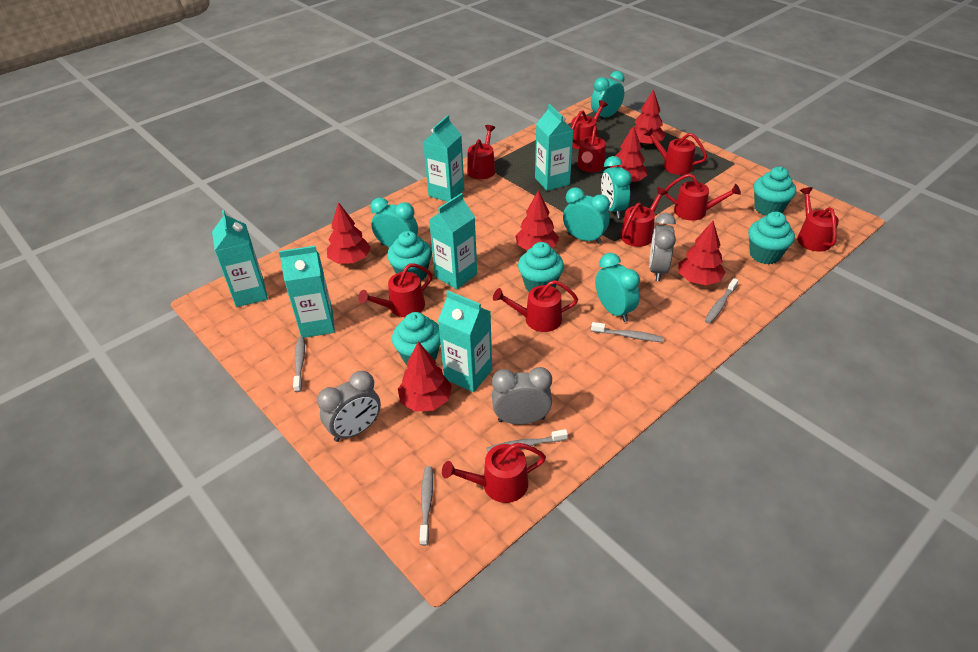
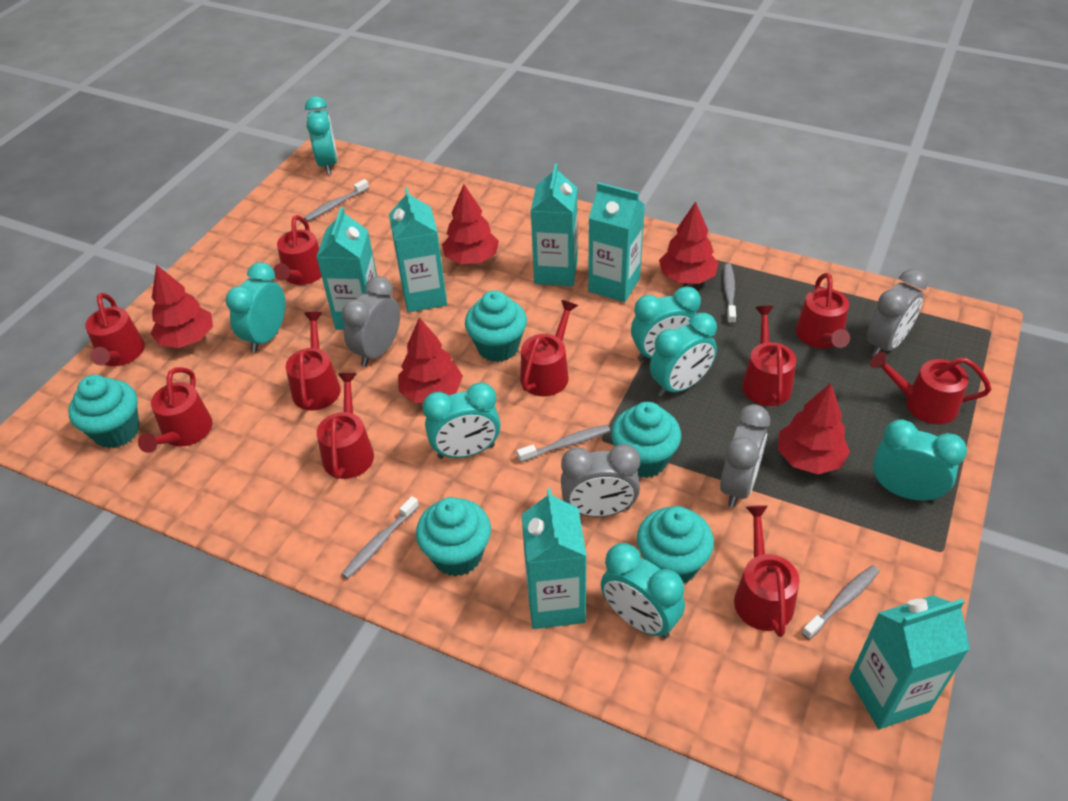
grey clock: 3 -> 4
red tree: 6 -> 5
turquoise clock: 5 -> 7

